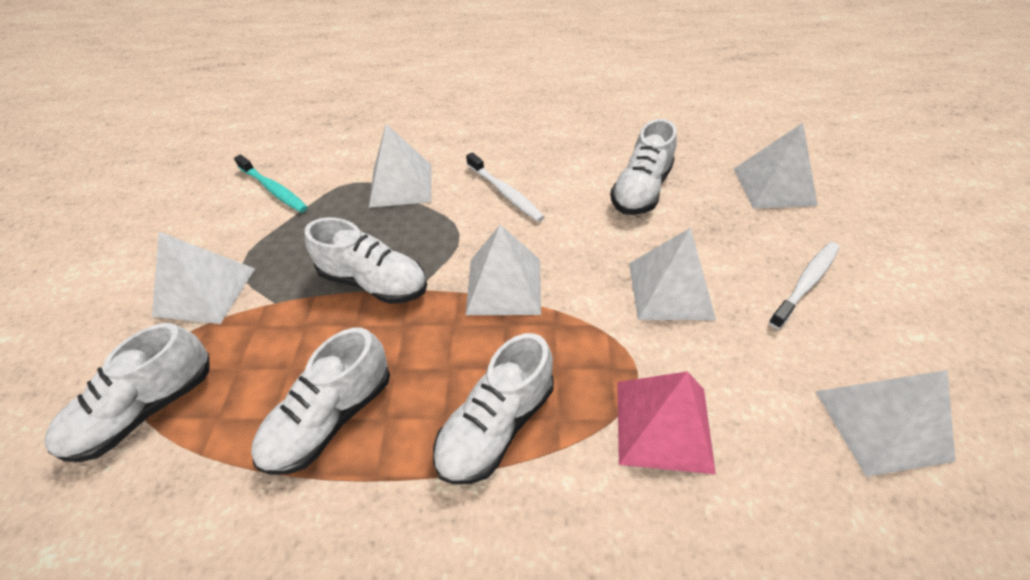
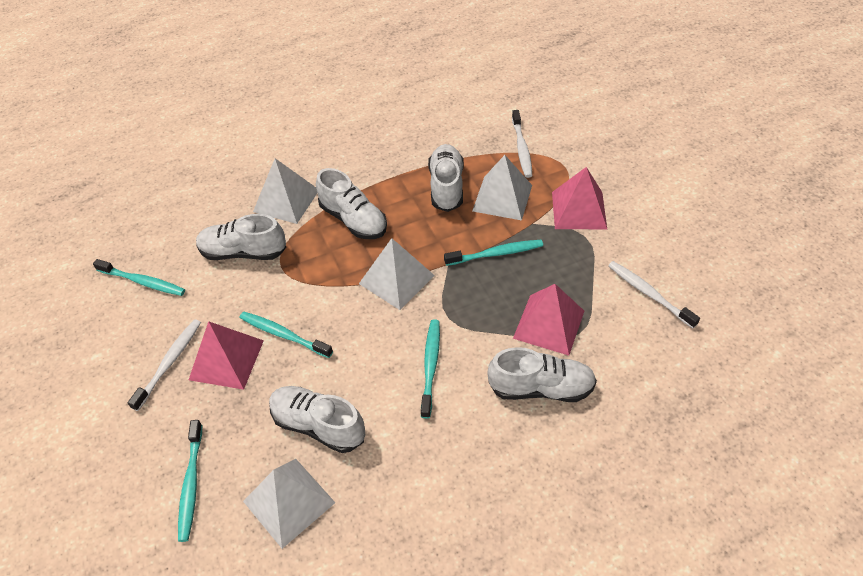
pink pyramid: 1 -> 3
turquoise toothbrush: 1 -> 5
white pyramid: 6 -> 4
white toothbrush: 2 -> 3

